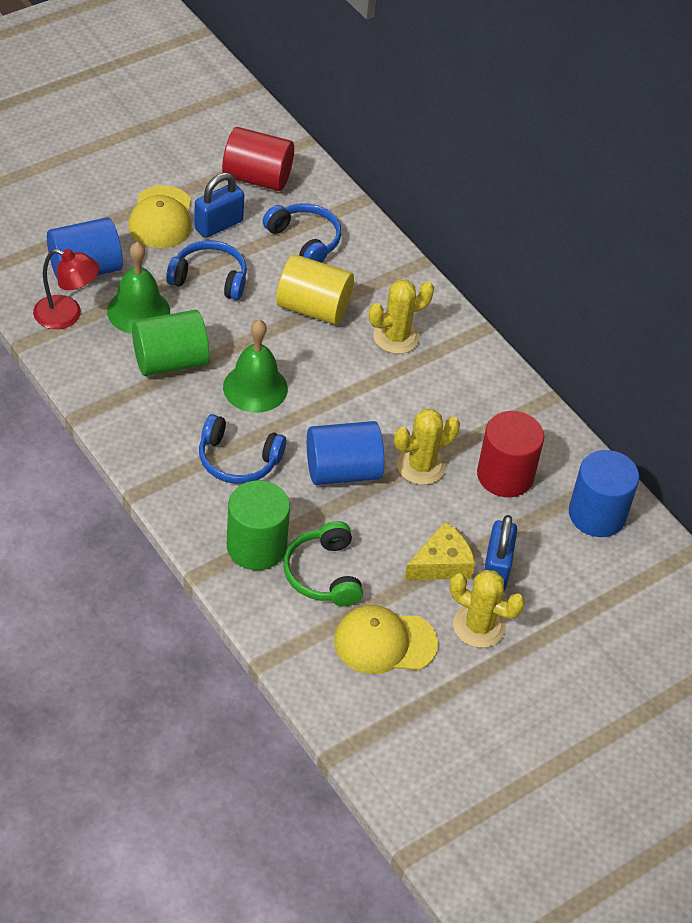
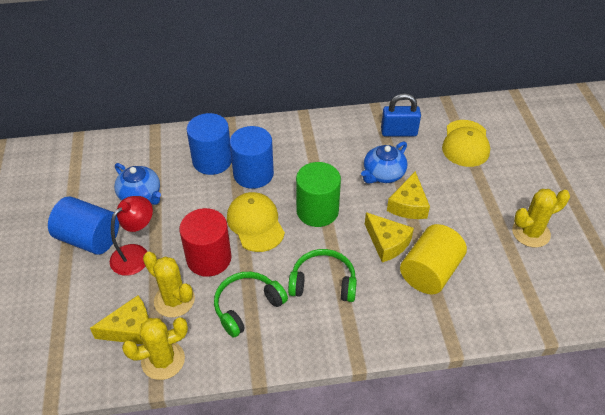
blue headphones: 3 -> 0
blue padlock: 2 -> 1
blue teapot: 0 -> 2
green bell: 2 -> 0
green cylinder: 2 -> 1
green headphones: 1 -> 2
red cylinder: 2 -> 1
yellow cheese: 1 -> 3

